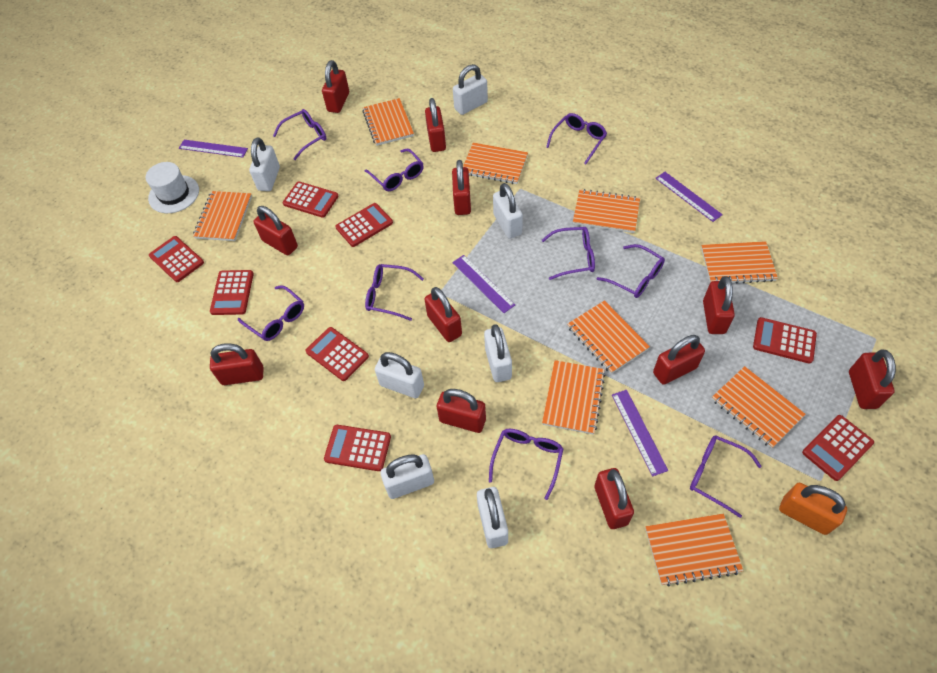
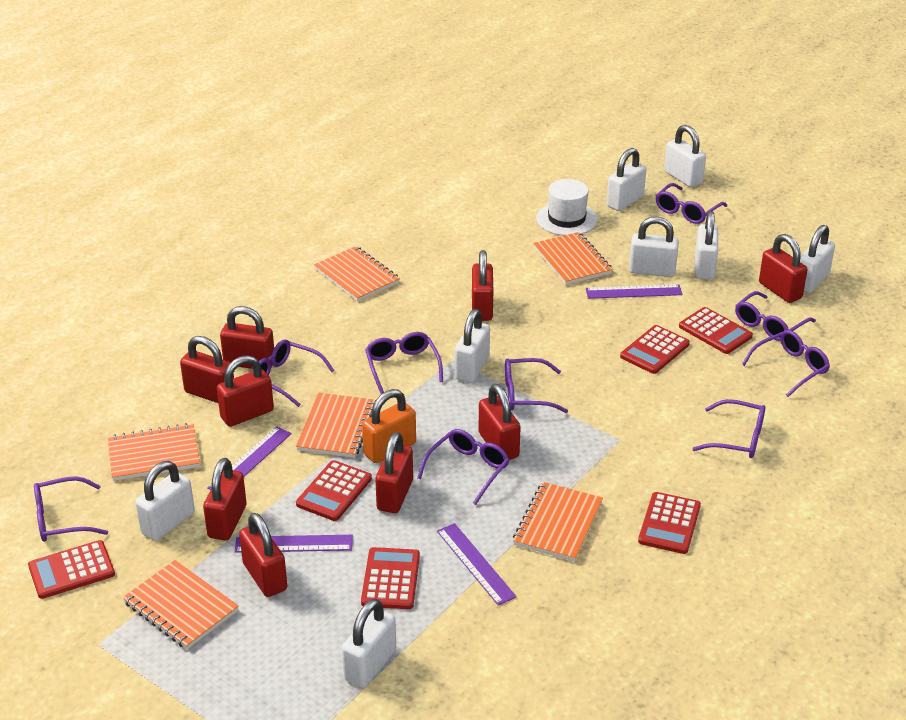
orange notebook: 9 -> 6
red calculator: 8 -> 6
red padlock: 11 -> 9
white padlock: 7 -> 8

